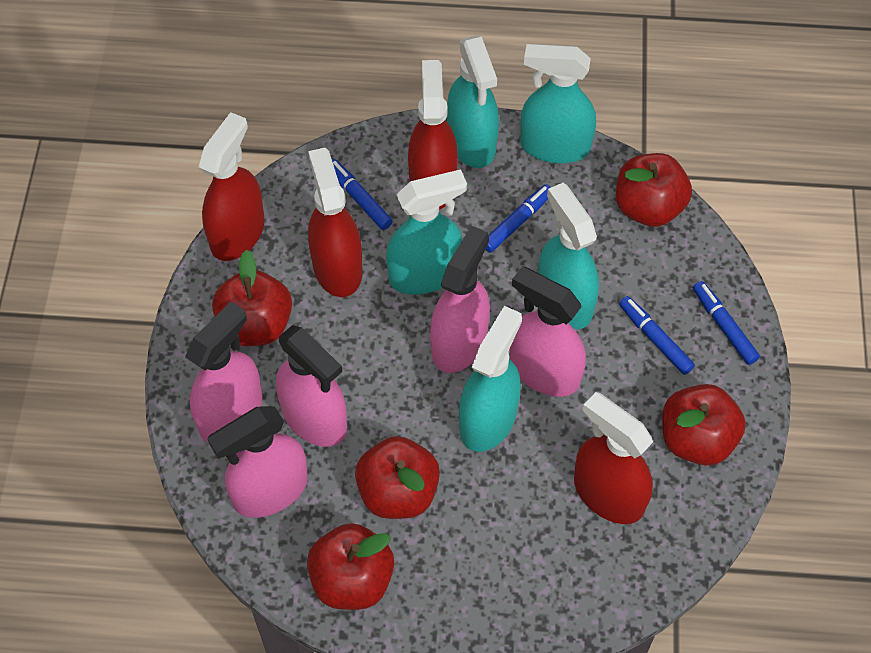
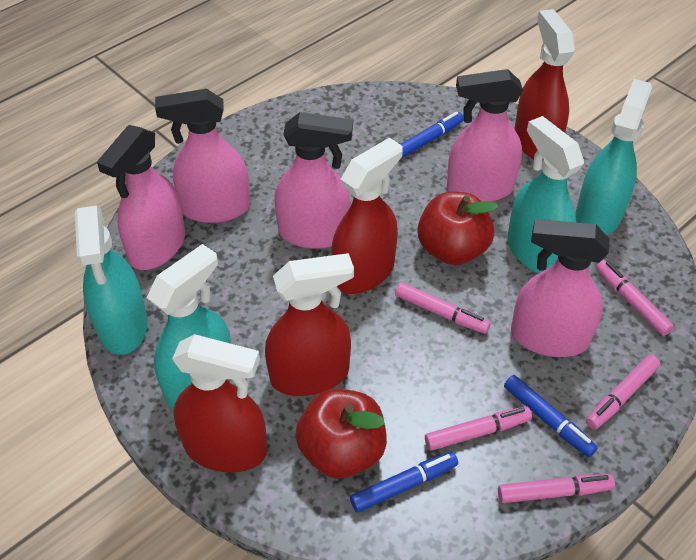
blue marker: 4 -> 3
pink marker: 0 -> 5
red apple: 5 -> 2
turquoise spray bottle: 5 -> 4

